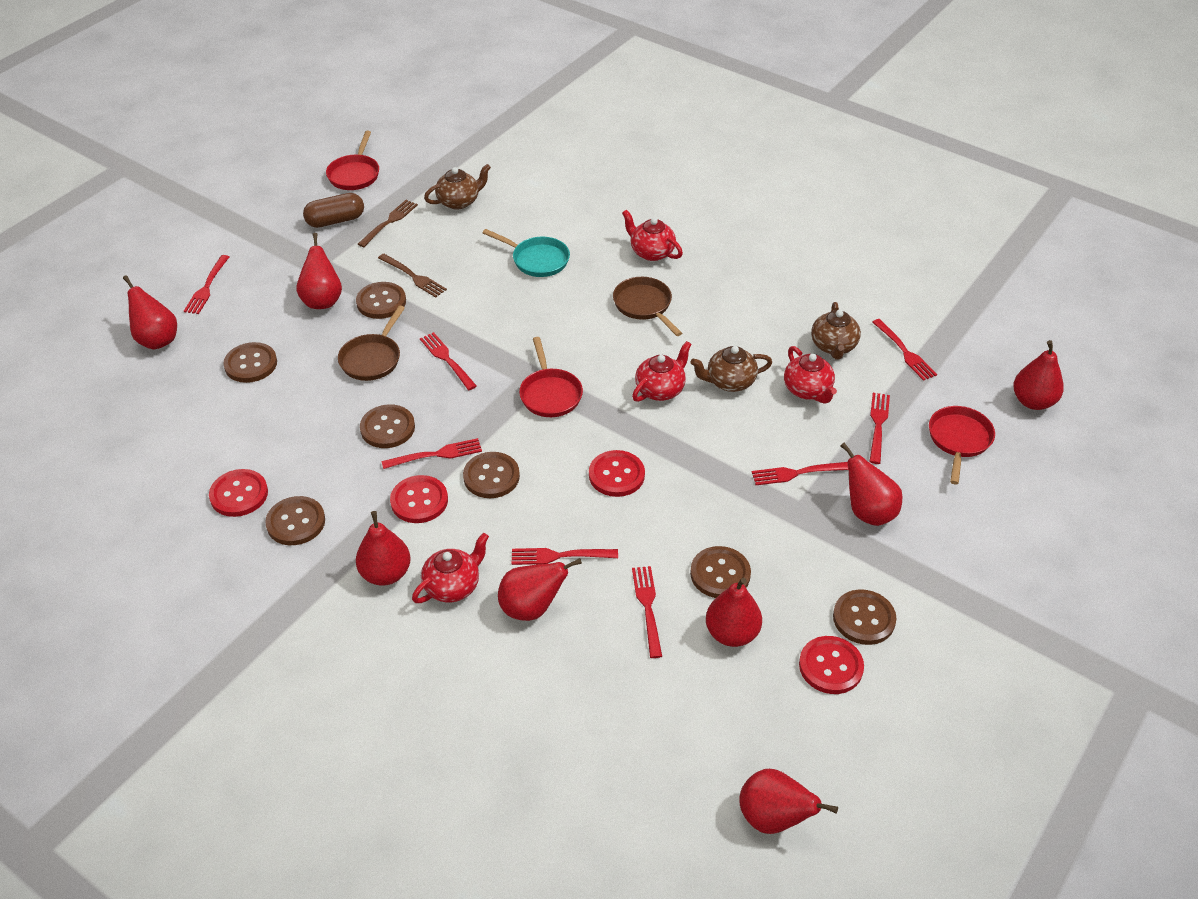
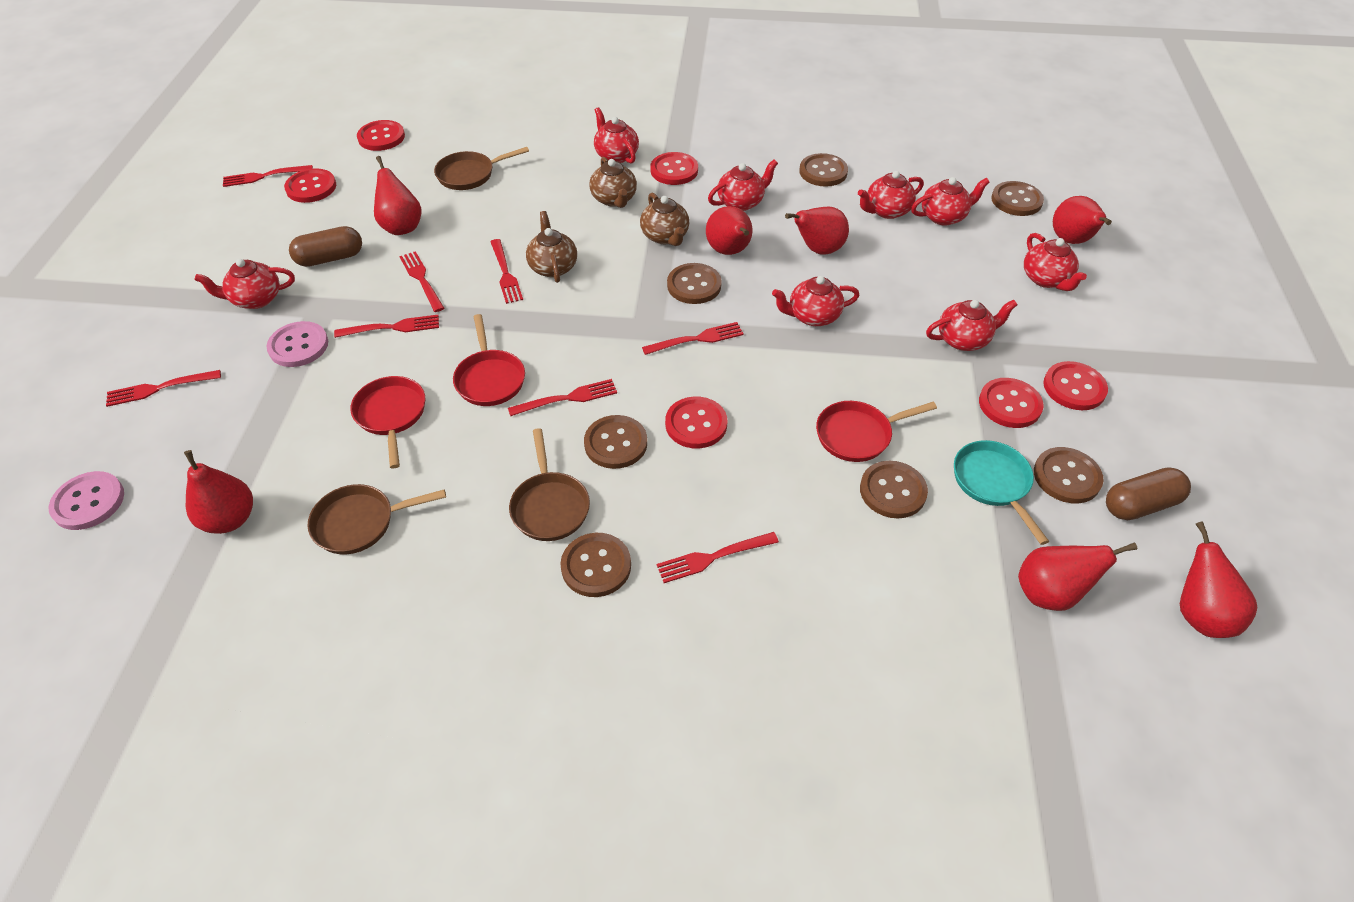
brown capsule: 1 -> 2
brown fork: 2 -> 0
brown pan: 2 -> 3
pink button: 0 -> 2
red button: 4 -> 6
red pear: 8 -> 7
red teapot: 4 -> 8

